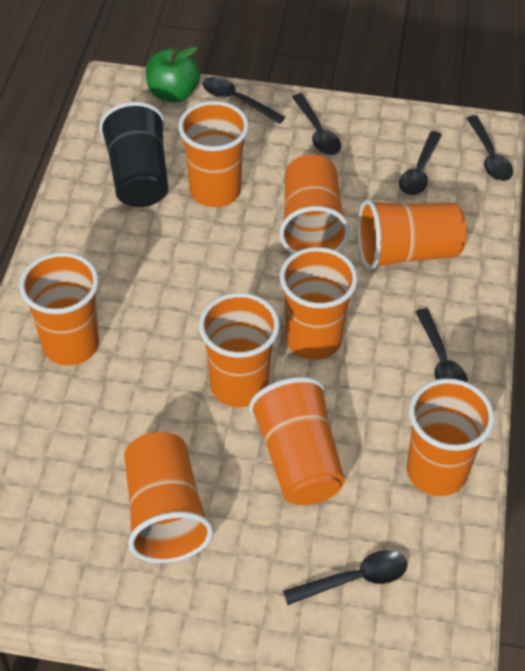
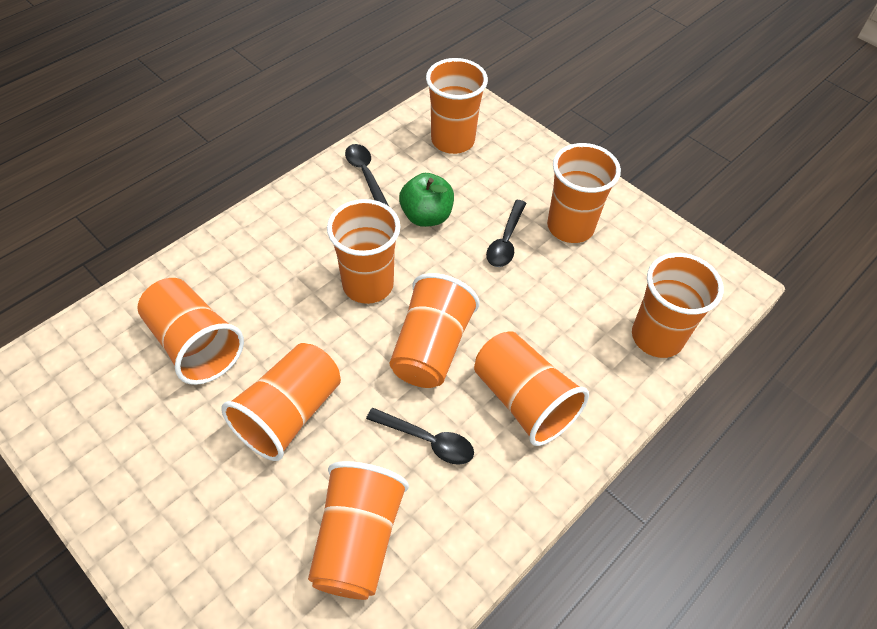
black cup: 1 -> 0
black spoon: 6 -> 3

